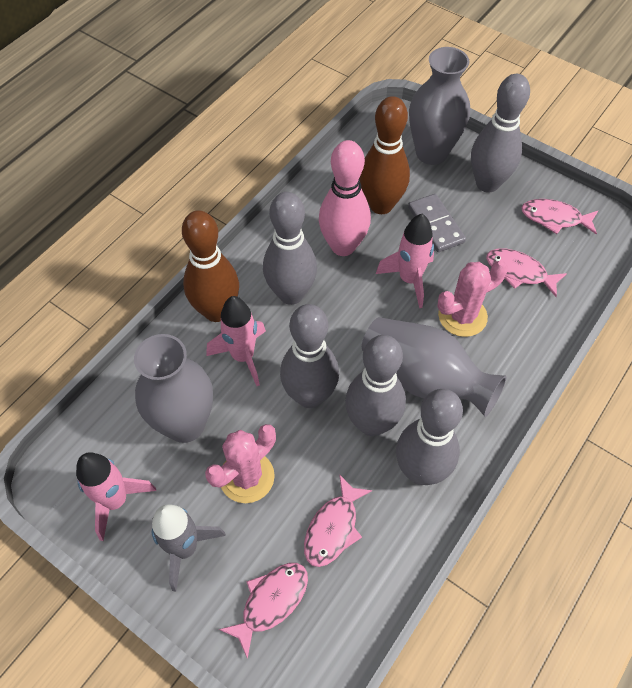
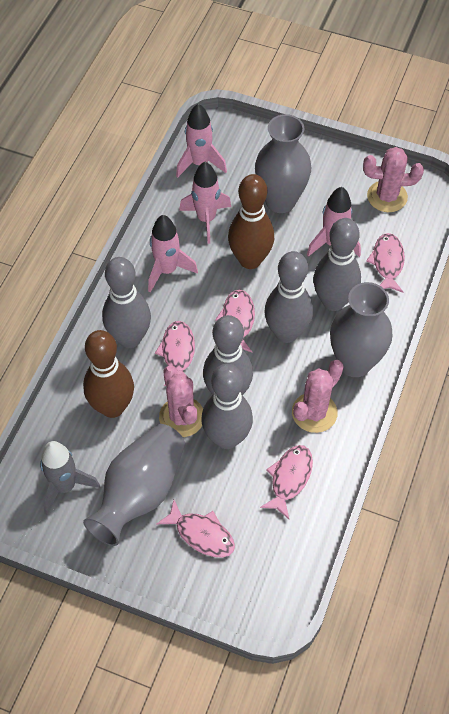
grey domino: 1 -> 0
pink bowling pin: 1 -> 0
pink cactus: 2 -> 3
pink fish: 4 -> 5
pink rocket: 3 -> 4

